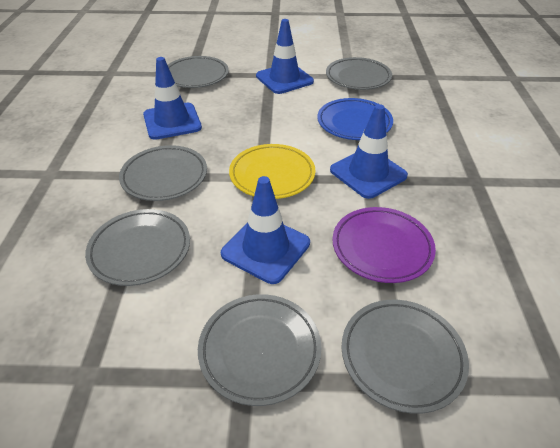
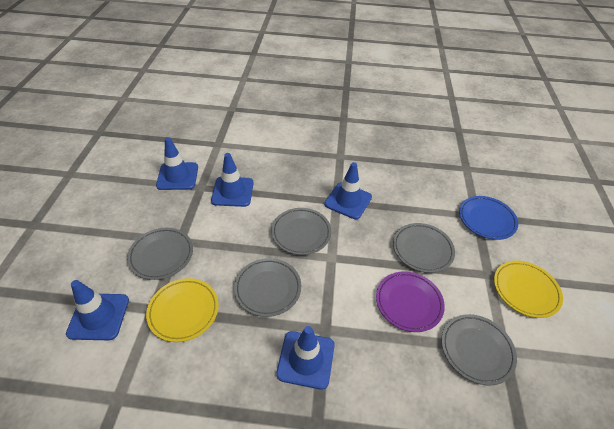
blue traffic cone: 4 -> 5
grey plate: 6 -> 5
yellow plate: 1 -> 2

